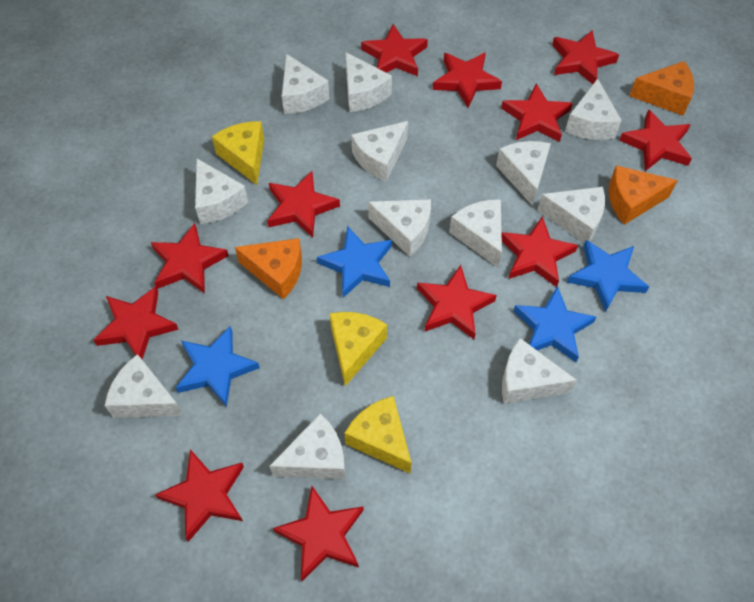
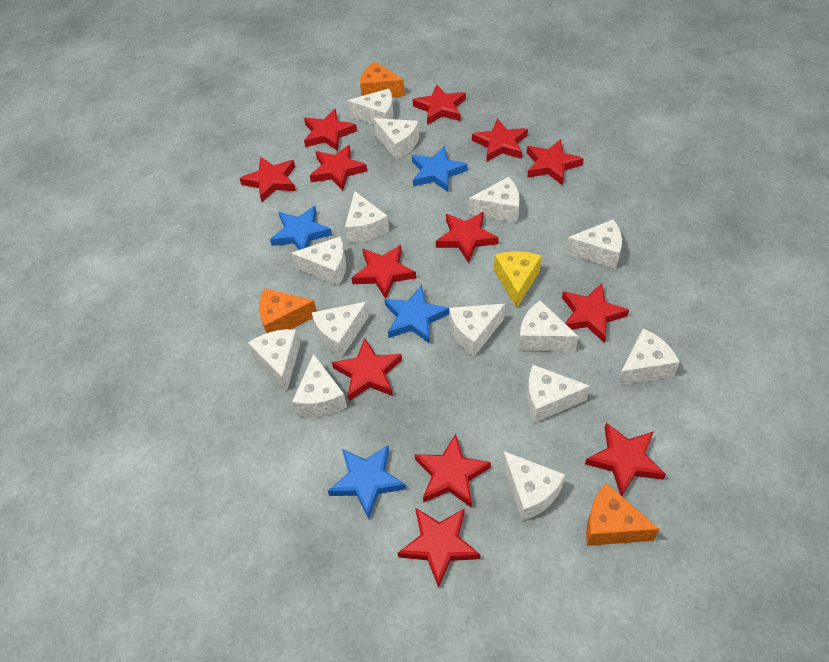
red star: 12 -> 13
white cheese: 12 -> 14
yellow cheese: 3 -> 1

